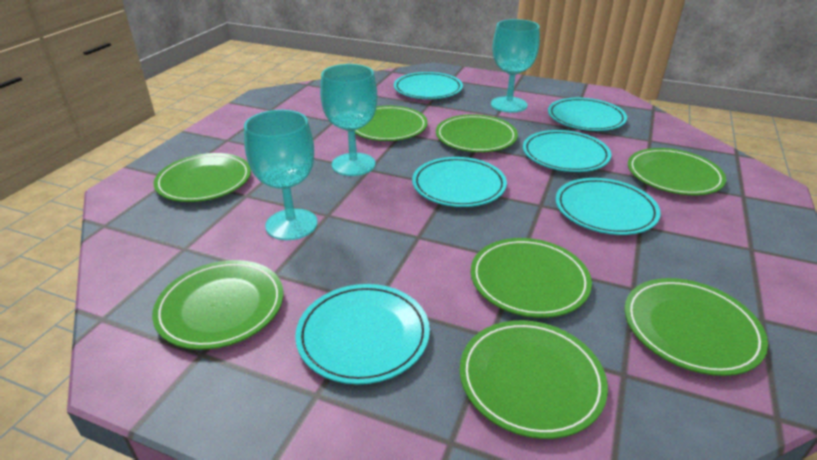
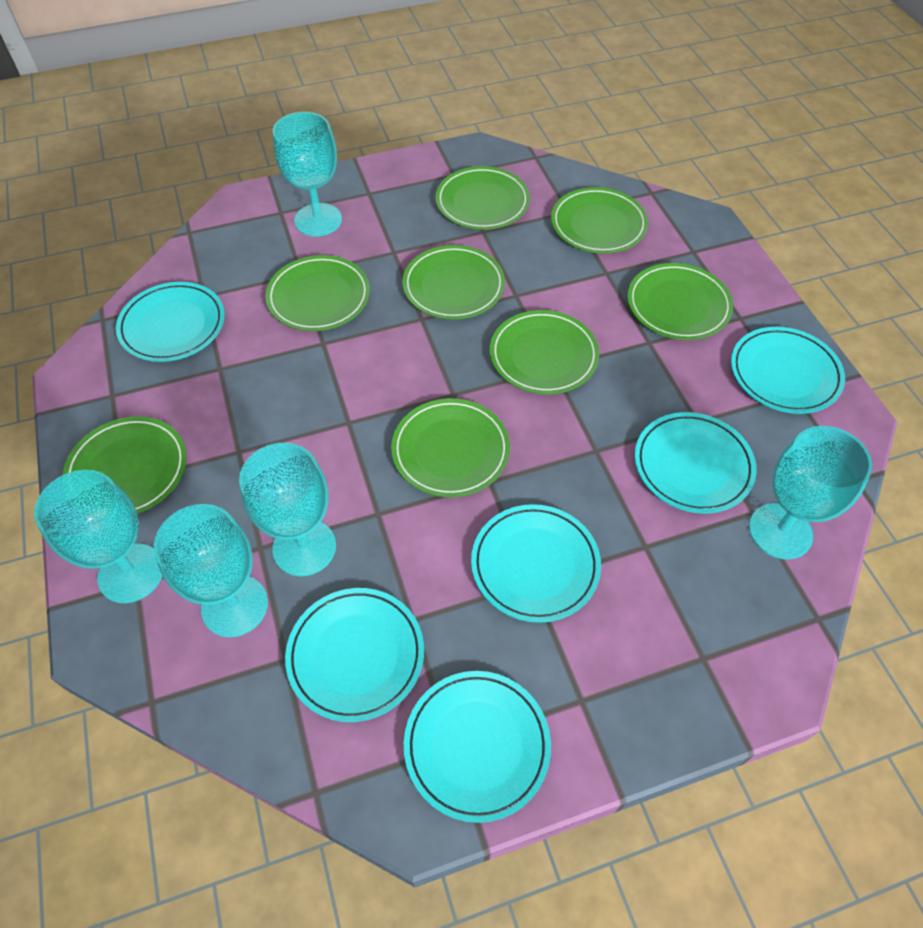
turquoise goblet: 3 -> 5

